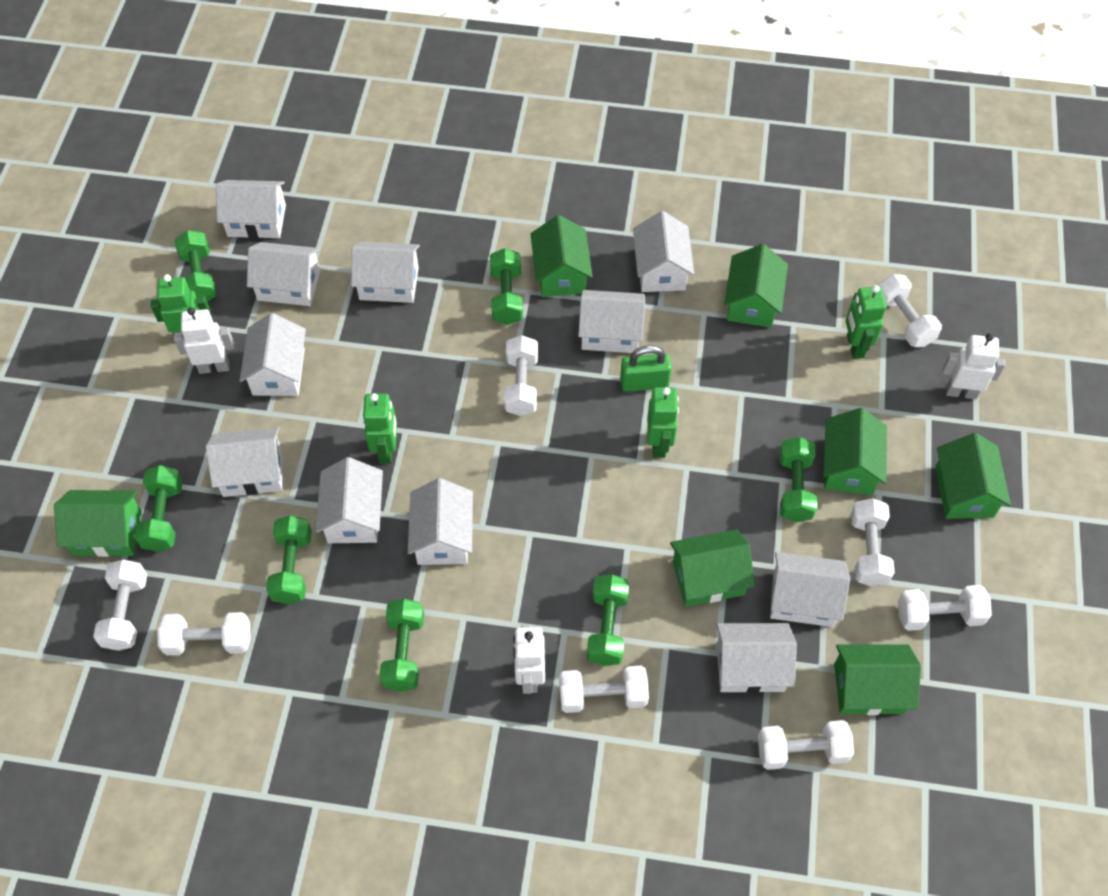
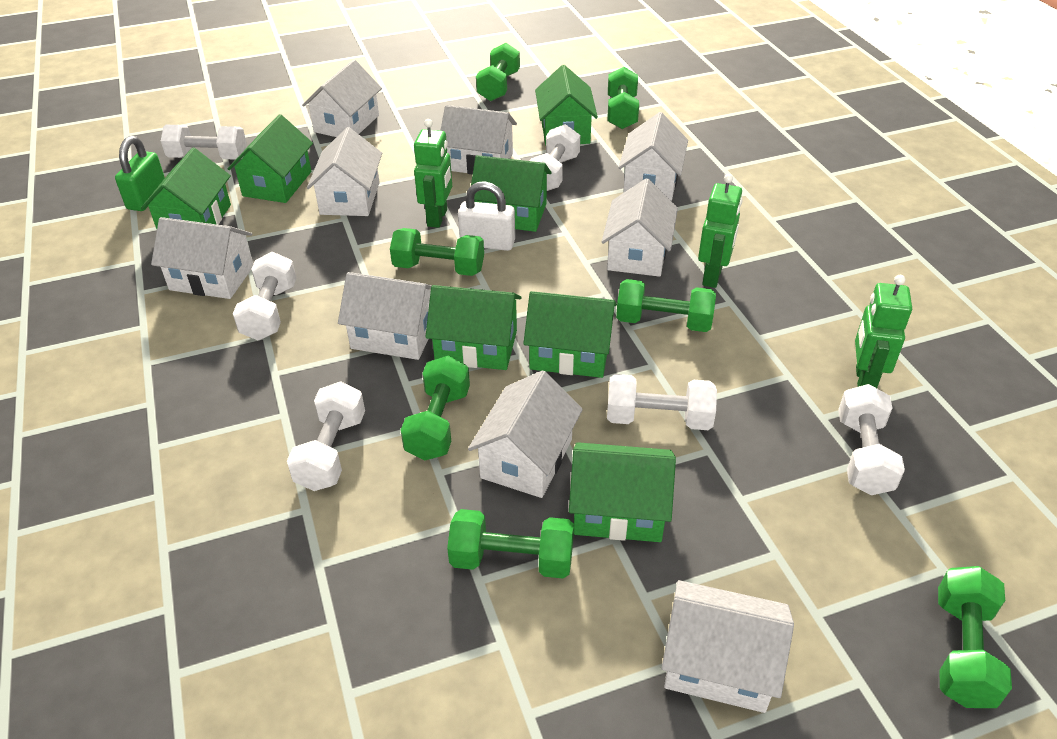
green robot: 4 -> 3
white dumbbell: 8 -> 6
white house: 11 -> 9
white padlock: 0 -> 1
white robot: 3 -> 0

